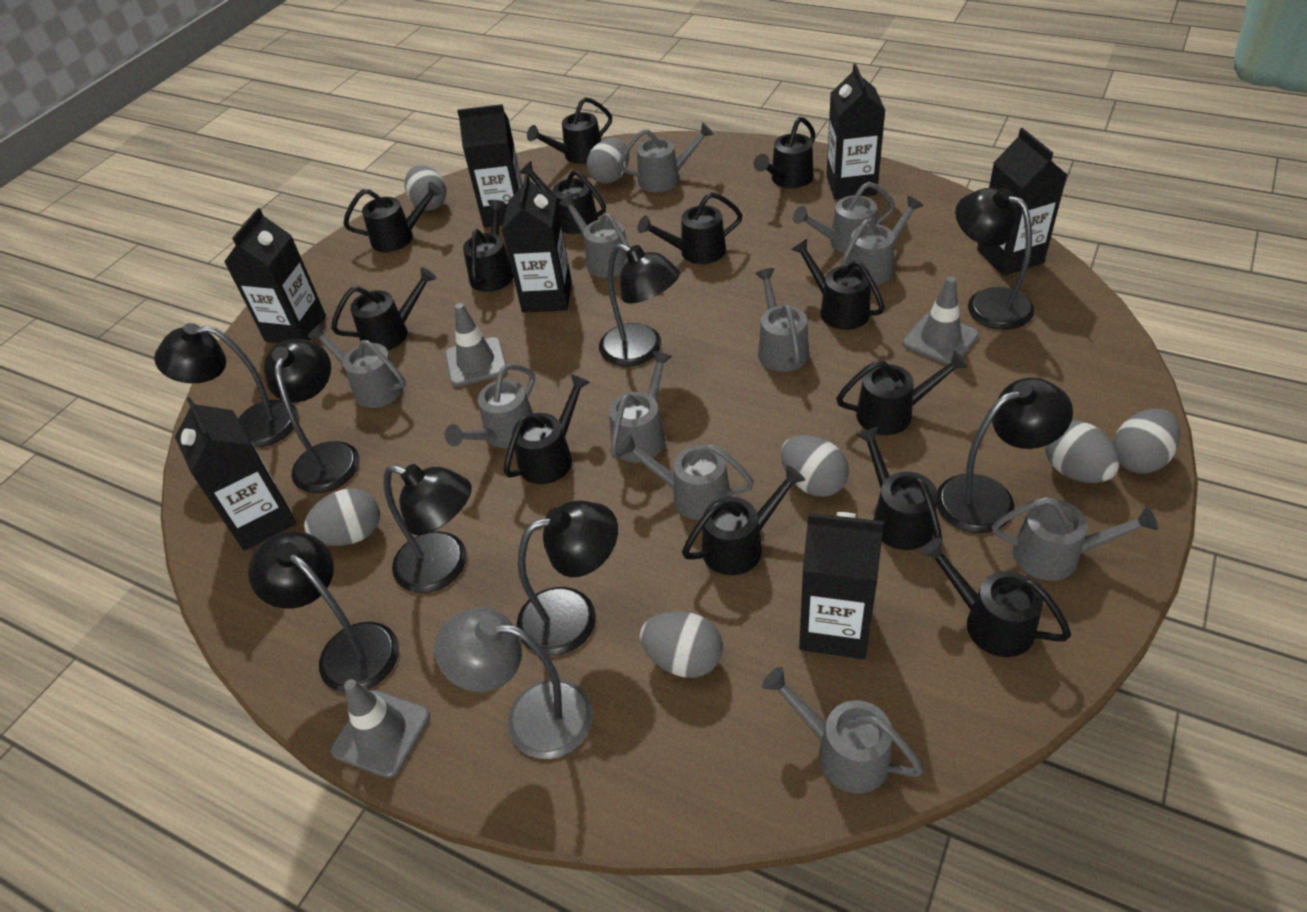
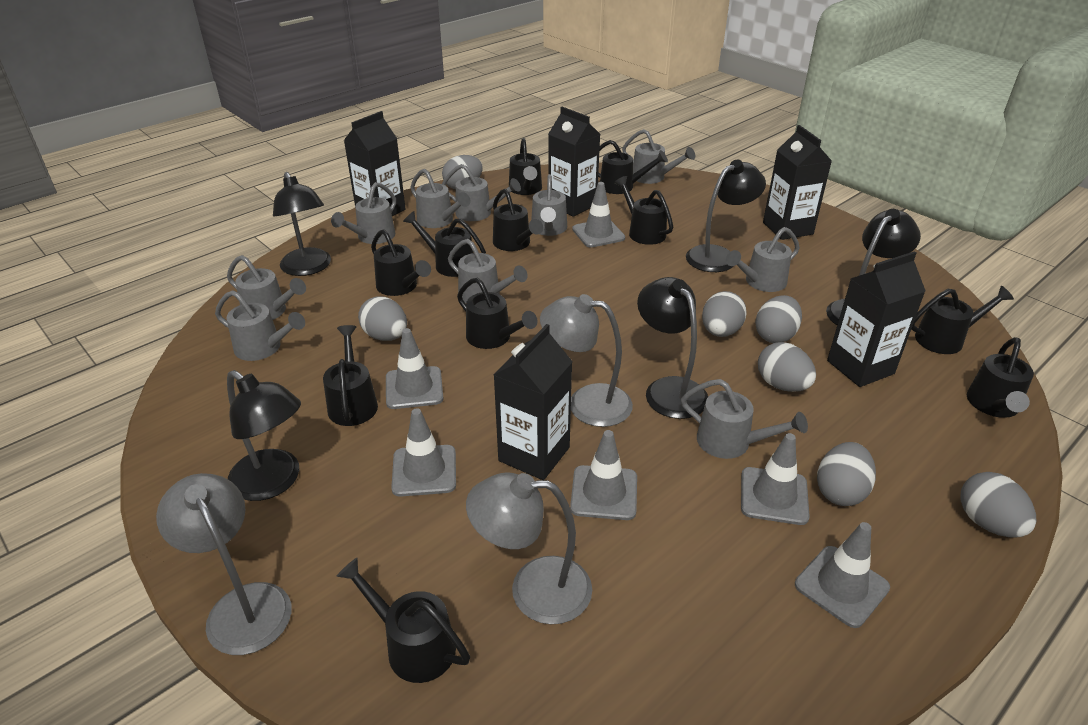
black carton: 7 -> 5
black lamp: 8 -> 5
black watering can: 13 -> 11
grey lamp: 1 -> 3
grey traffic cone: 3 -> 6
grey watering can: 11 -> 10

